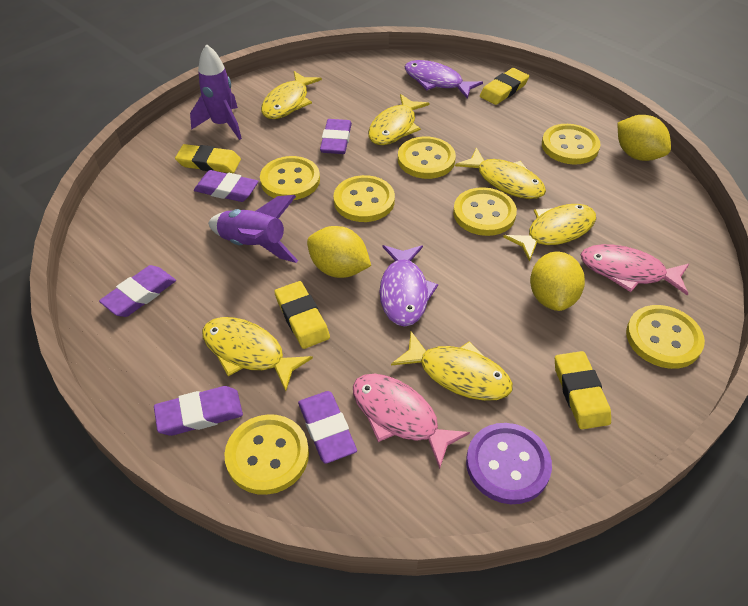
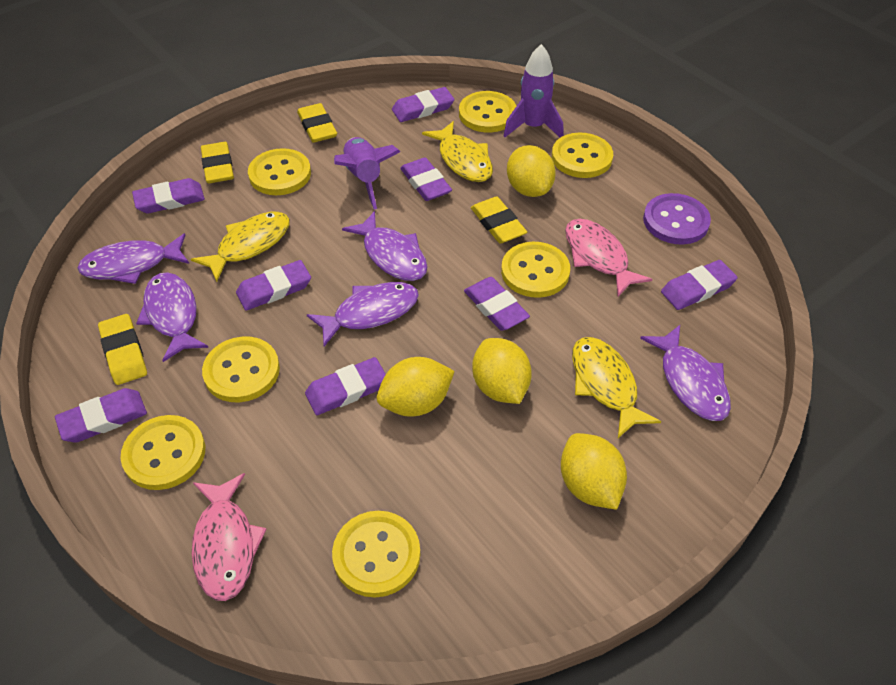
purple eraser: 5 -> 8
purple fish: 2 -> 5
yellow fish: 6 -> 3
yellow lemon: 3 -> 4

